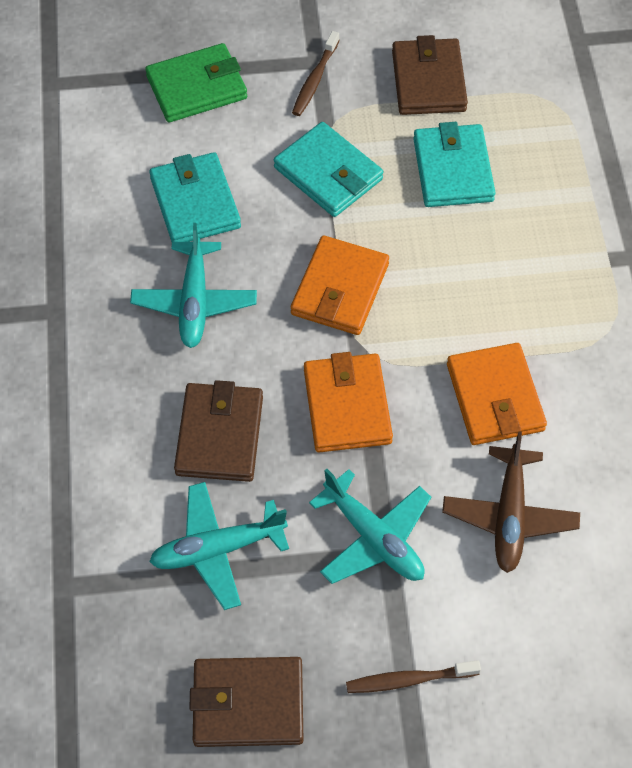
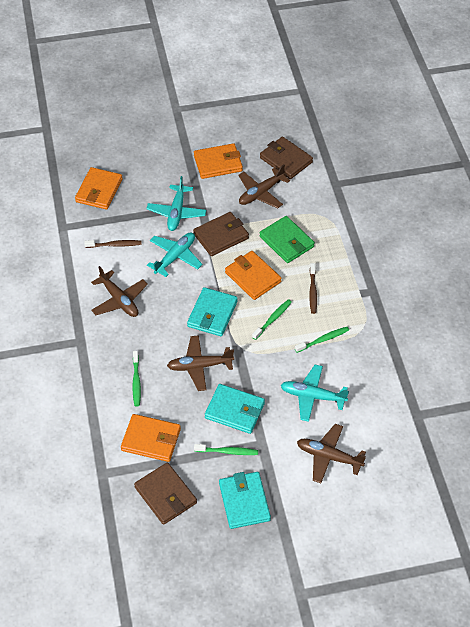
brown plane: 1 -> 4
green toothbrush: 0 -> 4
orange wallet: 3 -> 4

